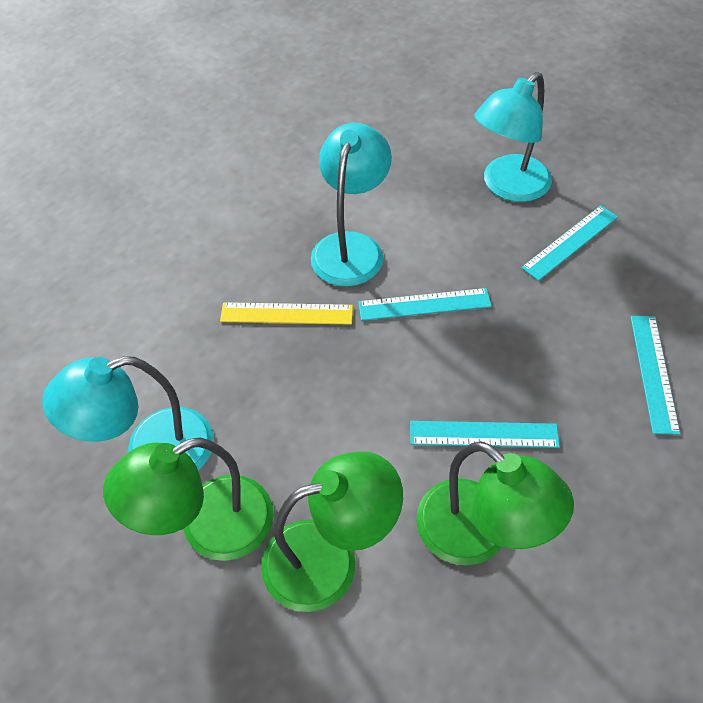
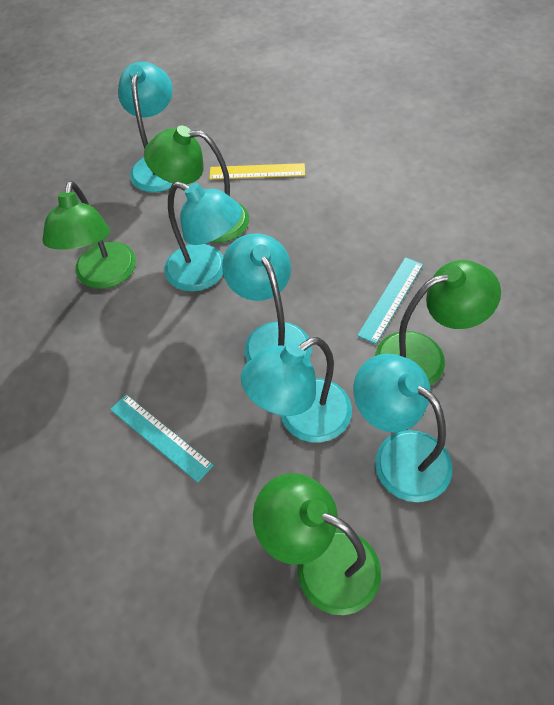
green lamp: 3 -> 4
turquoise lamp: 3 -> 5
turquoise ruler: 4 -> 2

